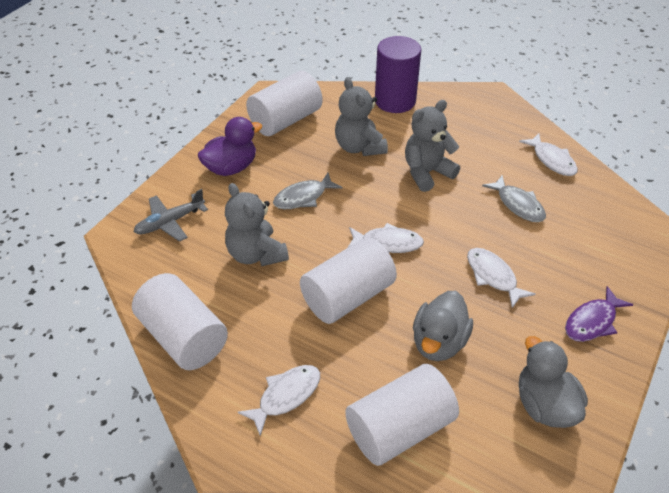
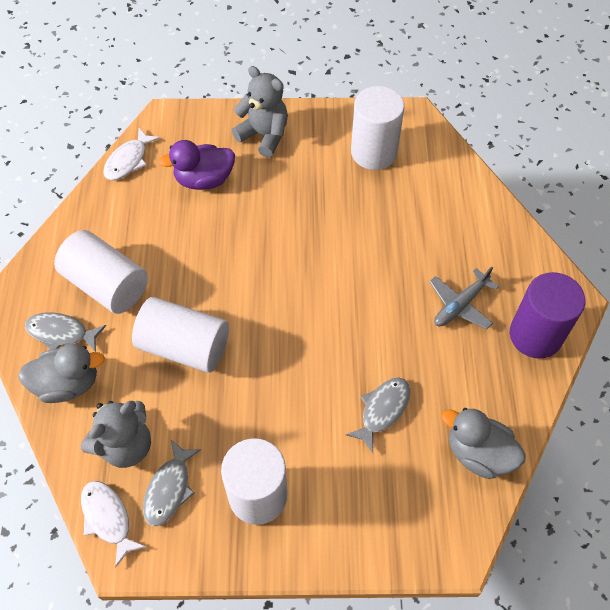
grey fish: 2 -> 3
grey teddy bear: 3 -> 2
purple fish: 1 -> 0
white fish: 4 -> 2

